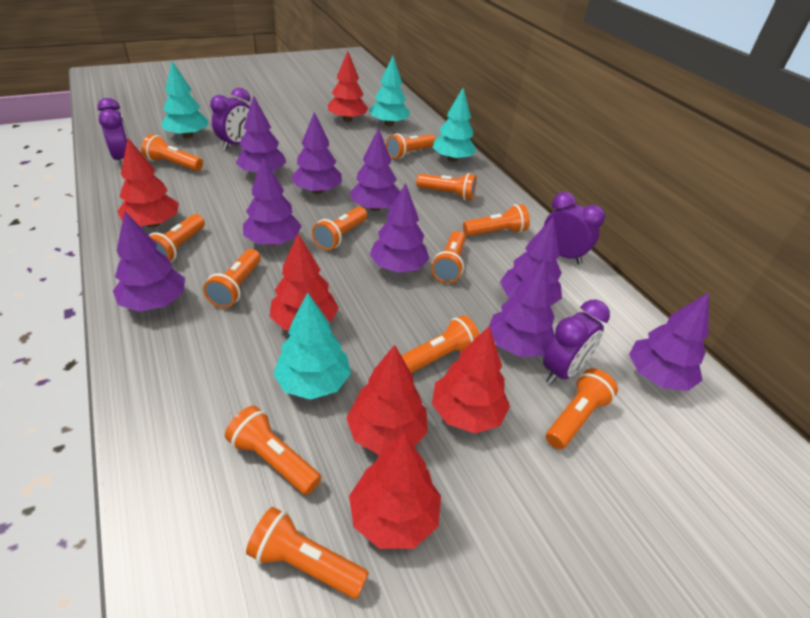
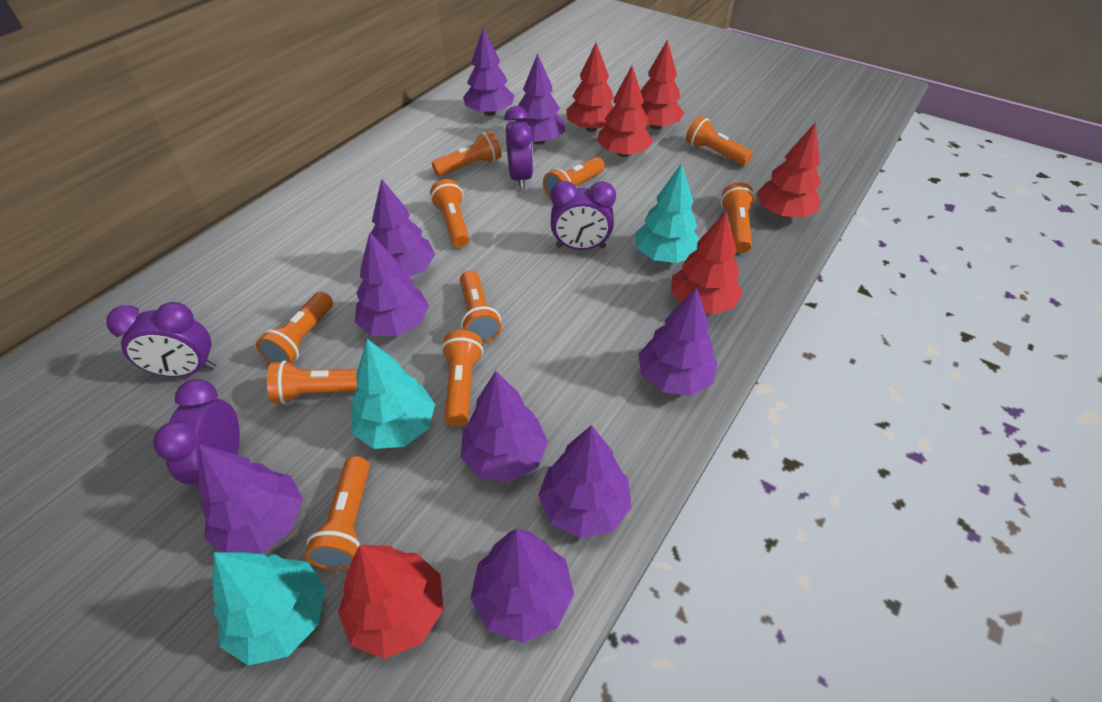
orange flashlight: 12 -> 10
turquoise tree: 4 -> 3

